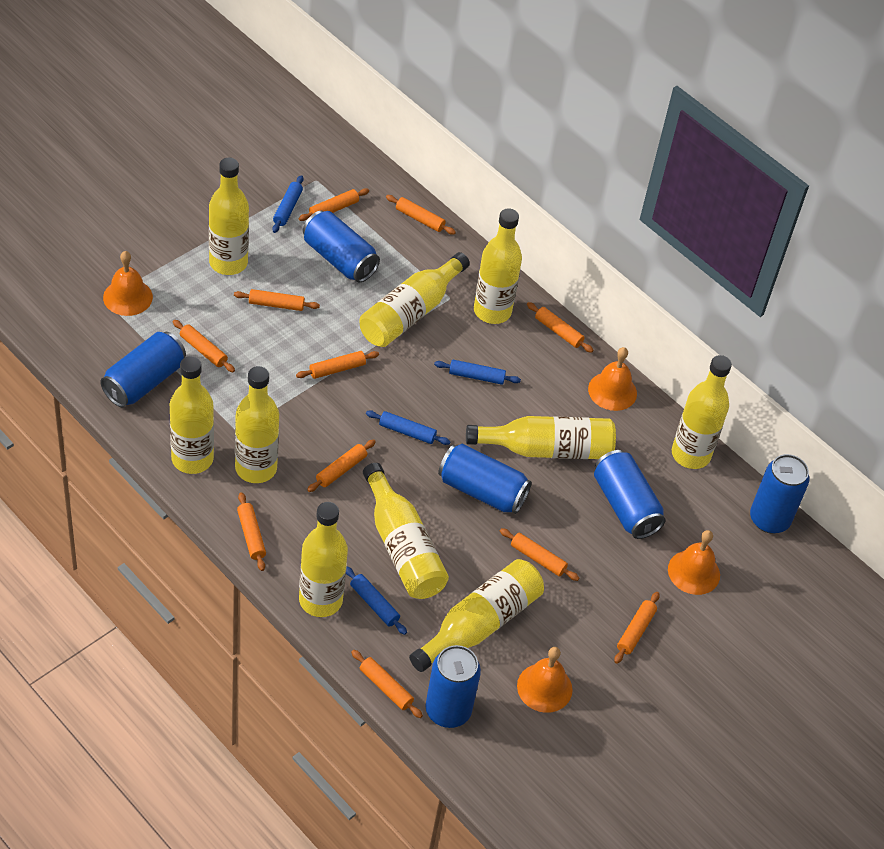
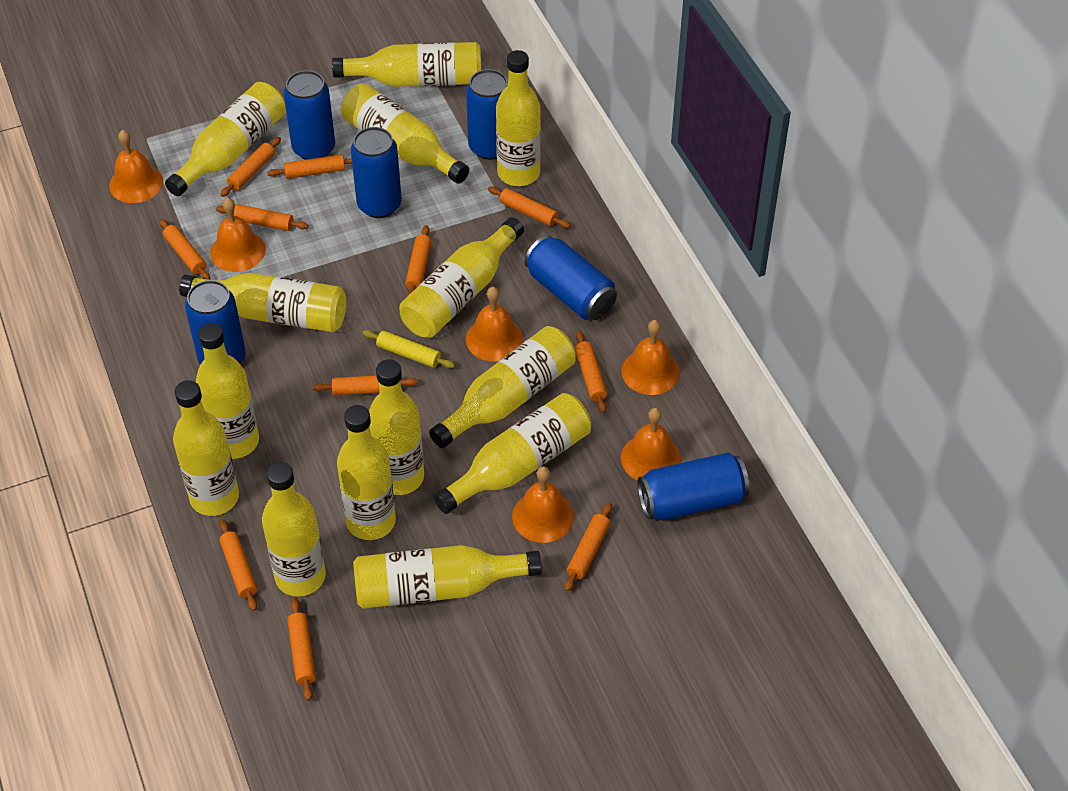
blue rolling pin: 4 -> 0
orange bell: 4 -> 6
yellow bottle: 10 -> 14
yellow rolling pin: 0 -> 1

